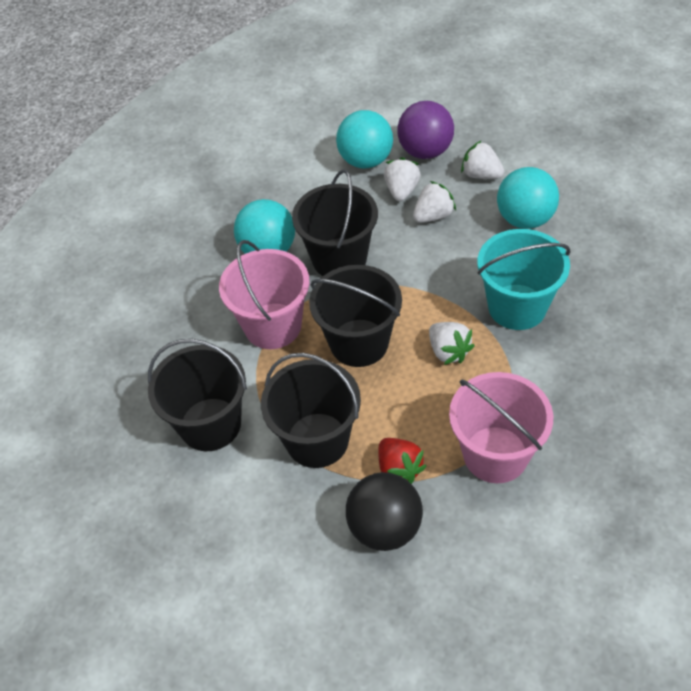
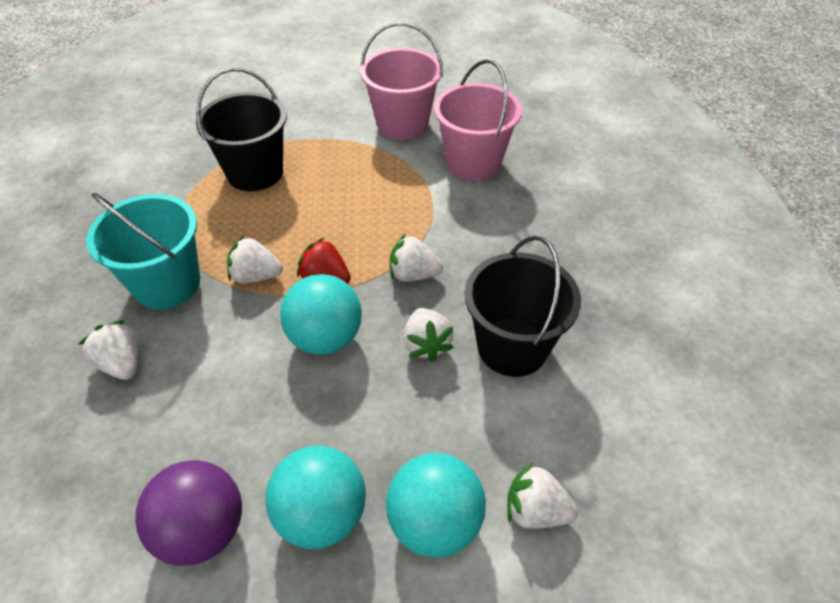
black ball: 1 -> 0
black bucket: 4 -> 2
white strawberry: 4 -> 5

